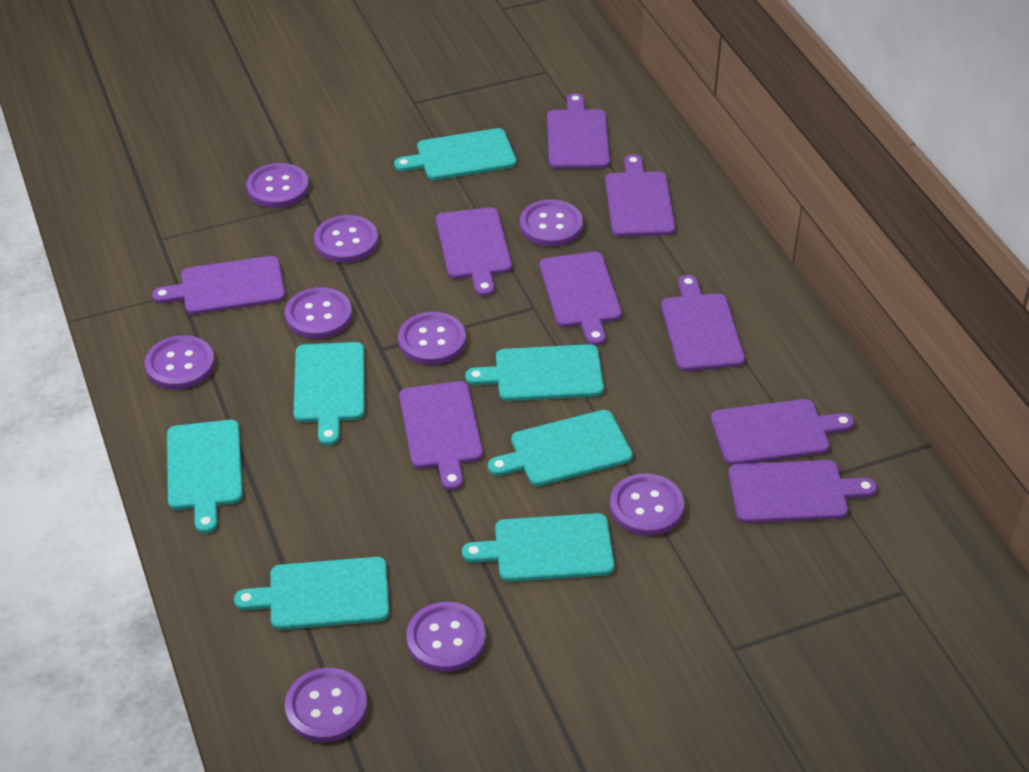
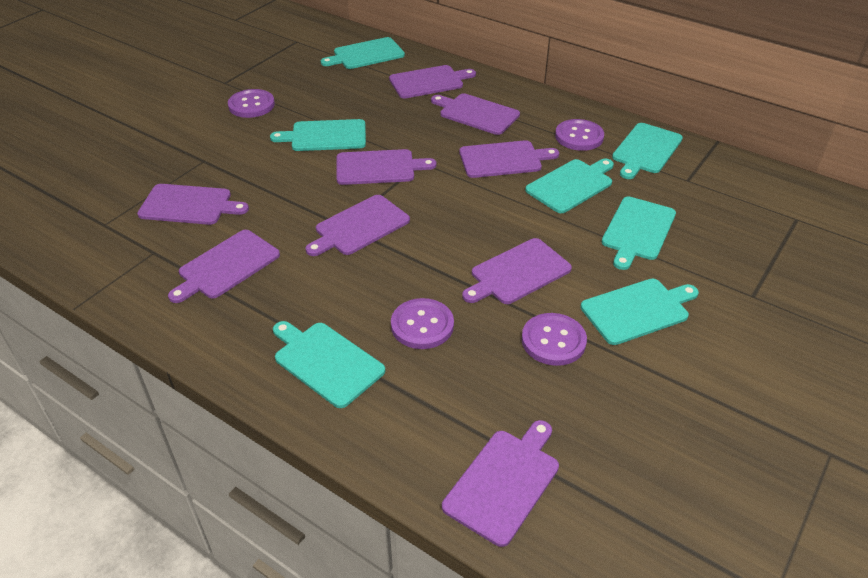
purple button: 9 -> 4

